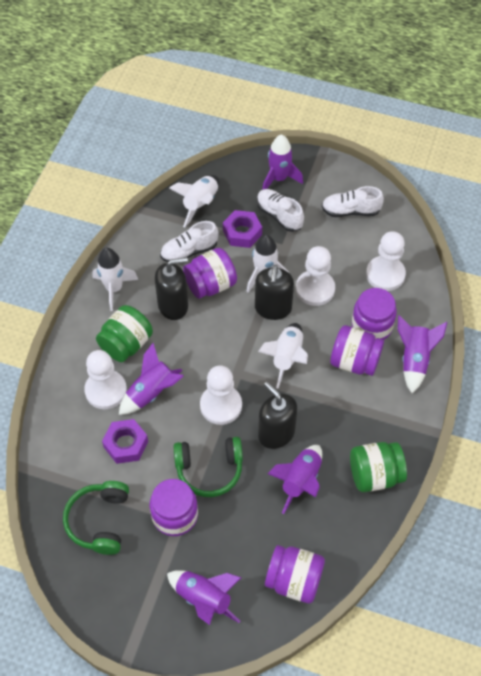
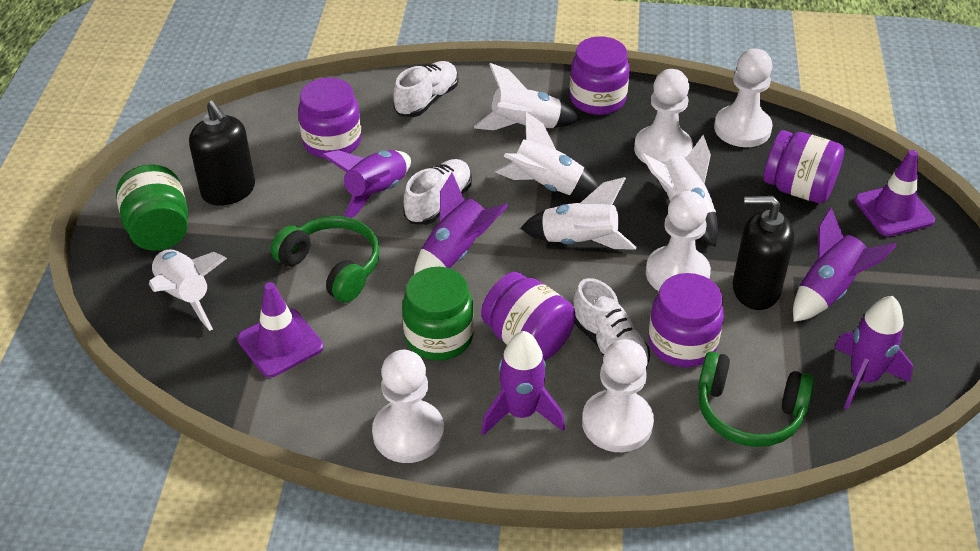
black soap dispenser: 3 -> 2
purple nut: 2 -> 0
purple traffic cone: 0 -> 2
white pawn: 4 -> 5
white rocket: 4 -> 5

